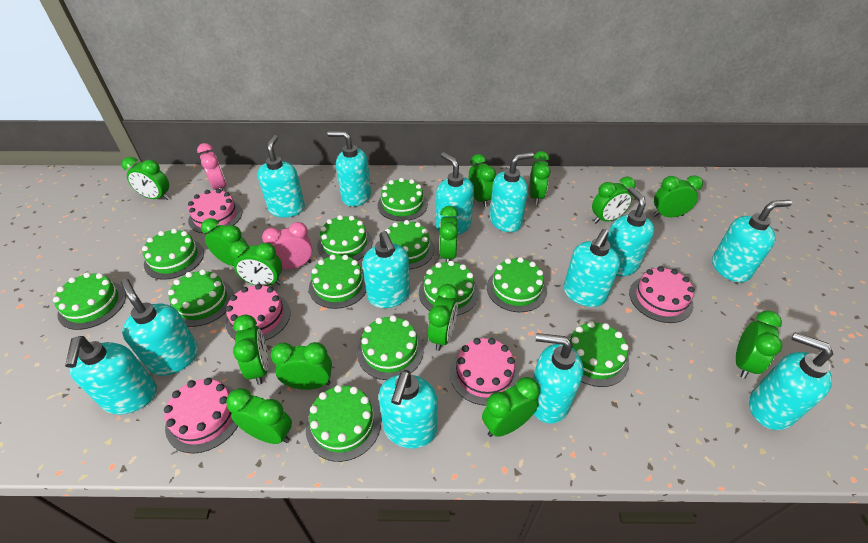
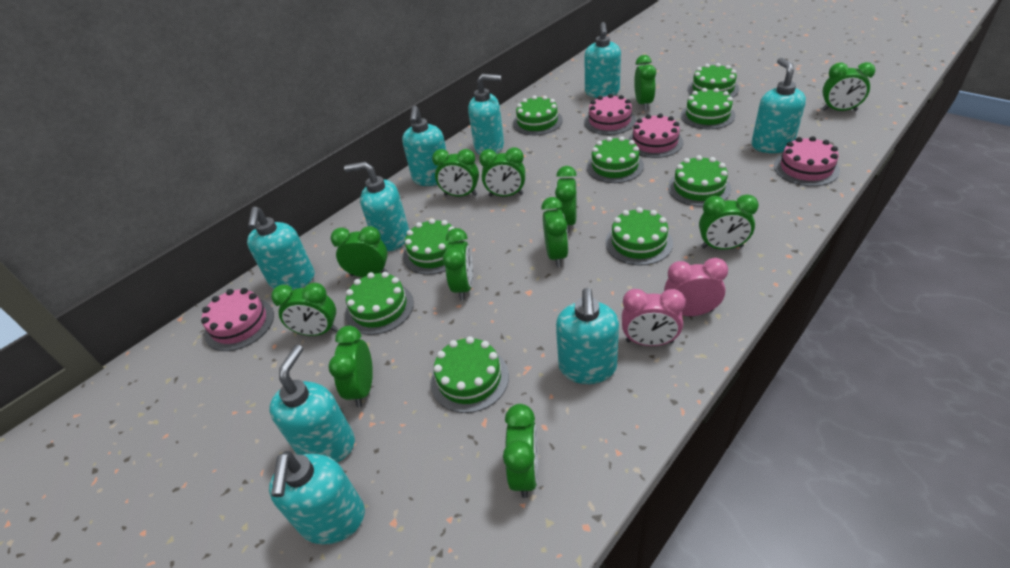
green cake: 12 -> 9
green clock: 14 -> 12
pink cake: 5 -> 4
turquoise soap dispenser: 13 -> 9

